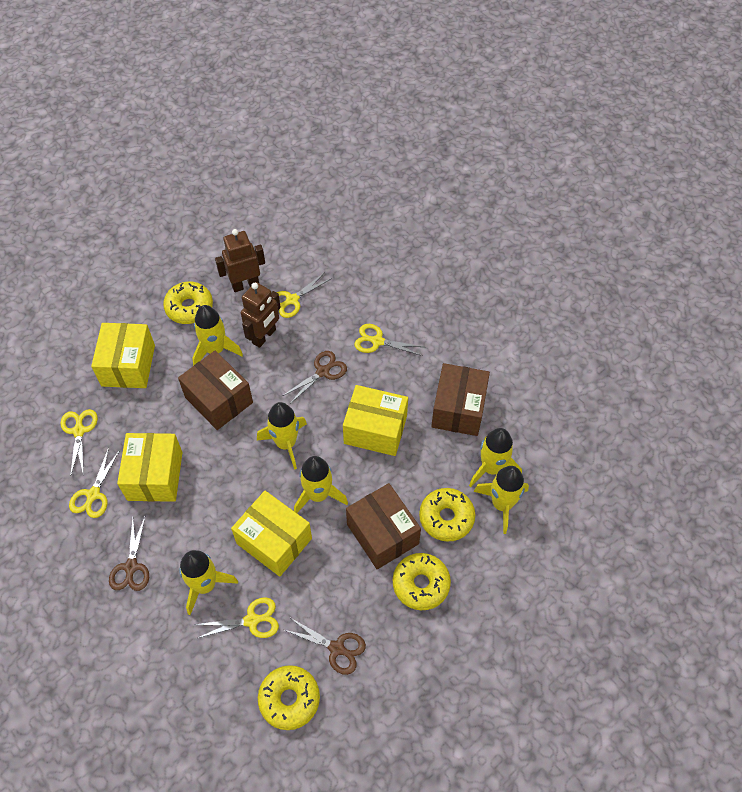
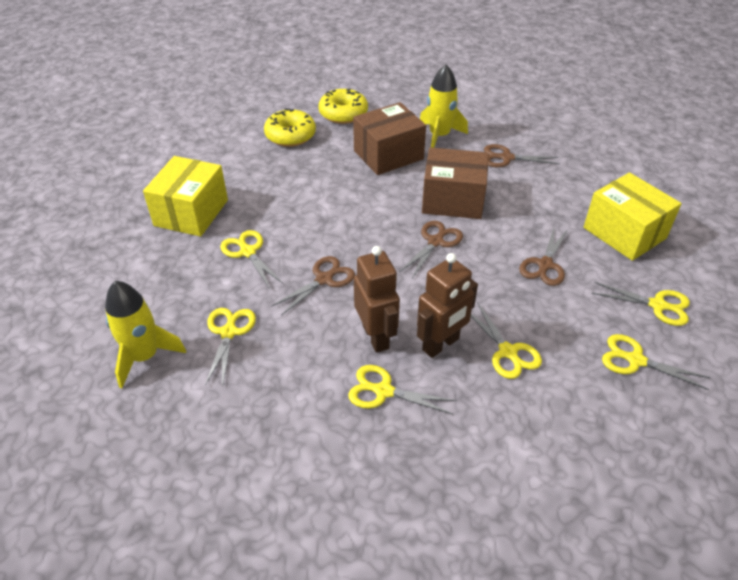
brown box: 3 -> 2
brown scissors: 3 -> 4
yellow box: 4 -> 2
yellow donut: 4 -> 2
yellow rocket: 6 -> 2
yellow scissors: 5 -> 6

